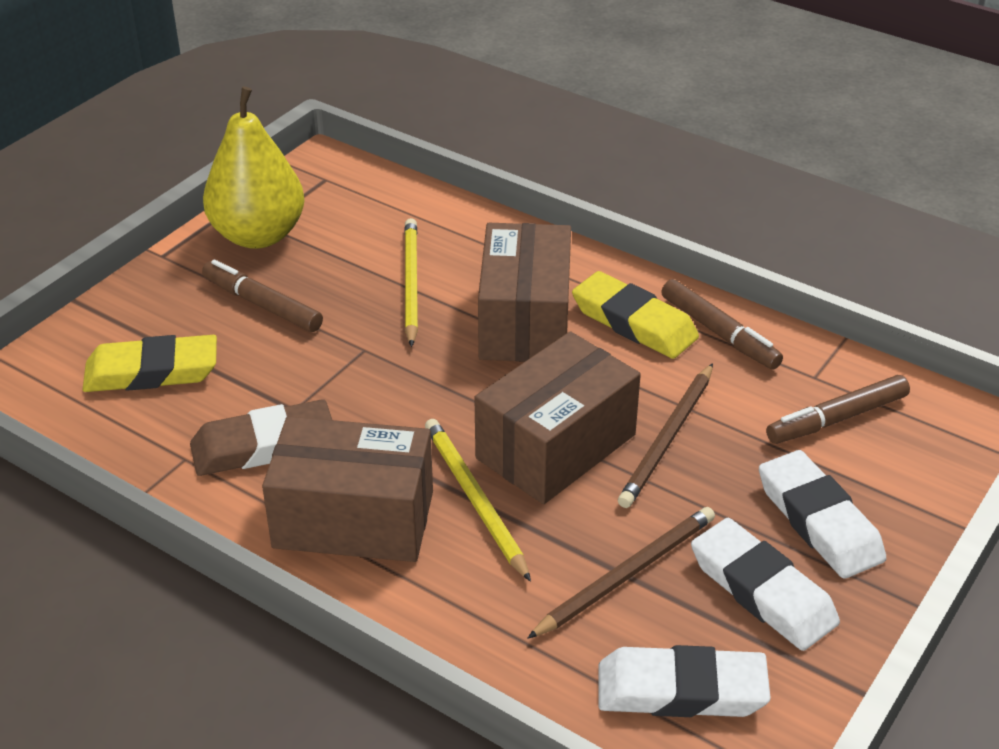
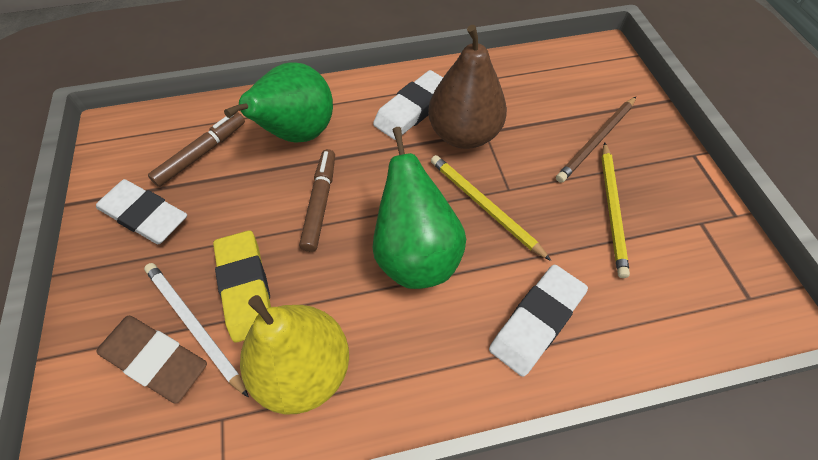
brown box: 3 -> 0
brown marker: 3 -> 2
brown pear: 0 -> 1
brown pencil: 2 -> 1
green pear: 0 -> 2
white pencil: 0 -> 1
yellow eraser: 2 -> 1

